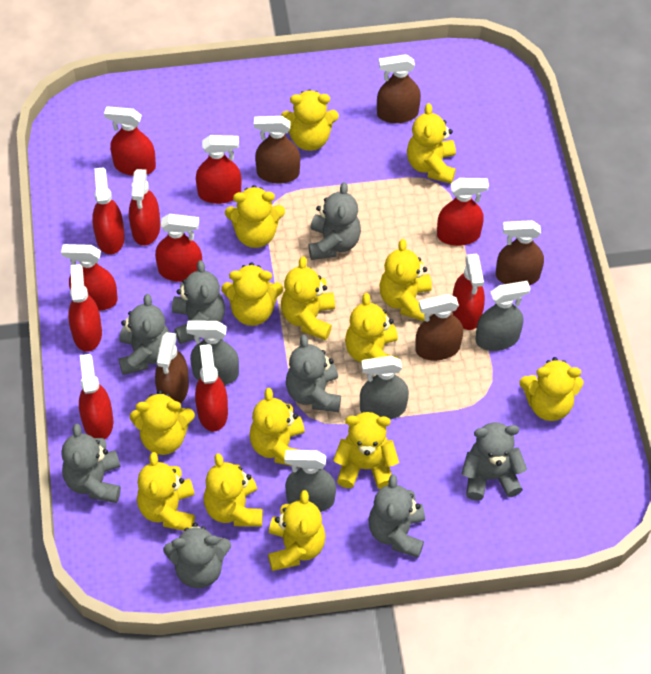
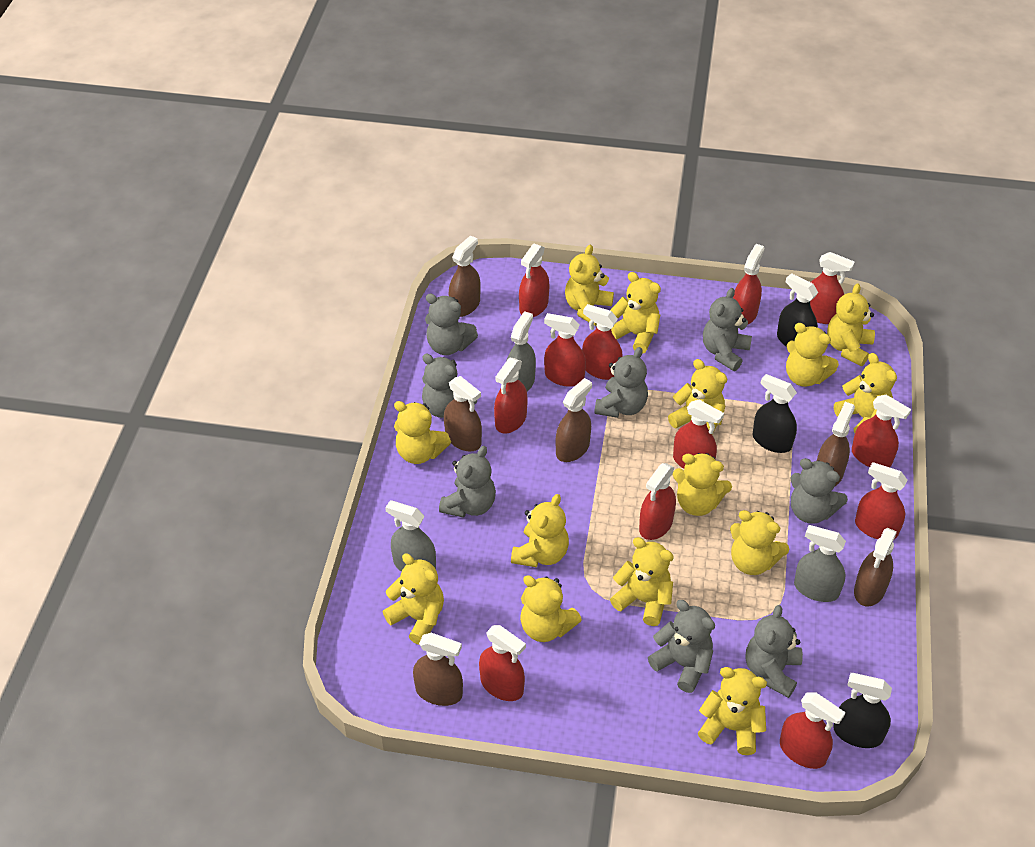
black spray bottle: 0 -> 3
brown spray bottle: 5 -> 6
grey spray bottle: 4 -> 3
red spray bottle: 11 -> 12

